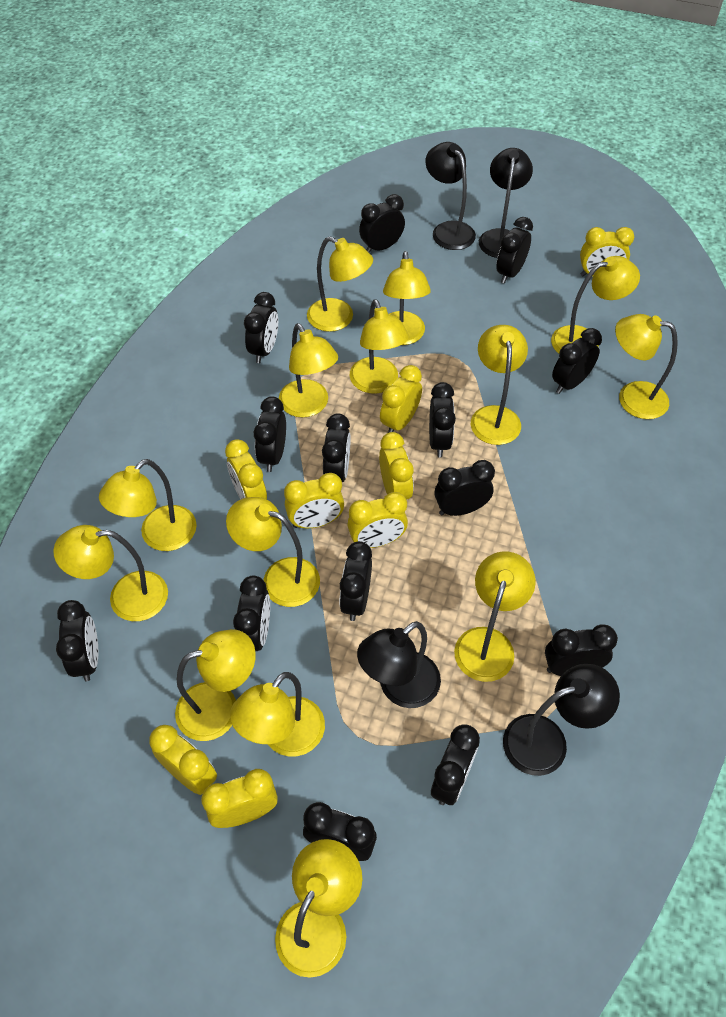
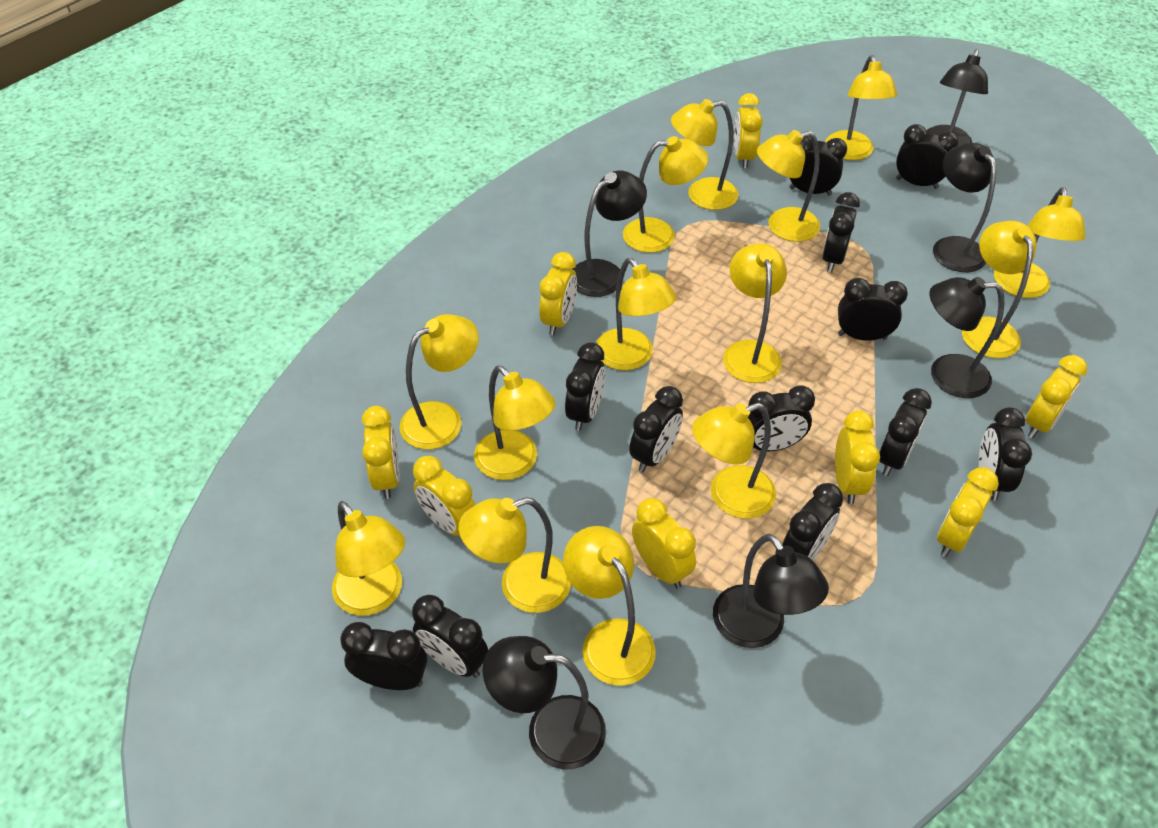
black clock: 14 -> 12
black lamp: 4 -> 6

